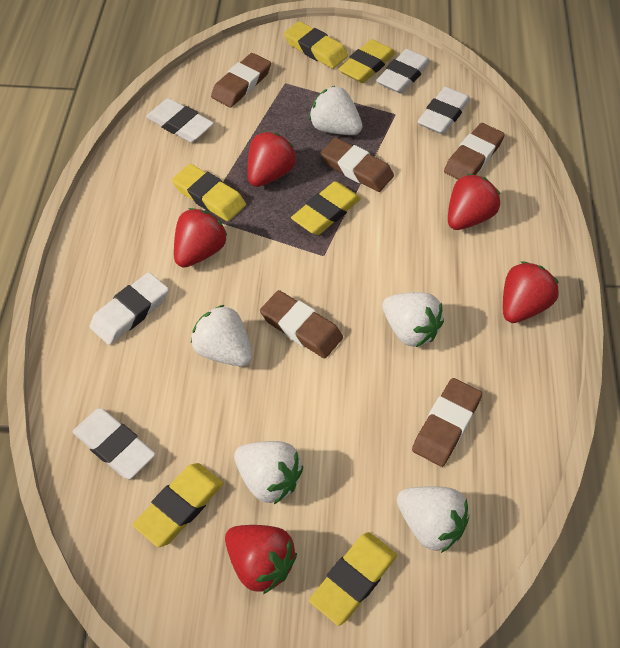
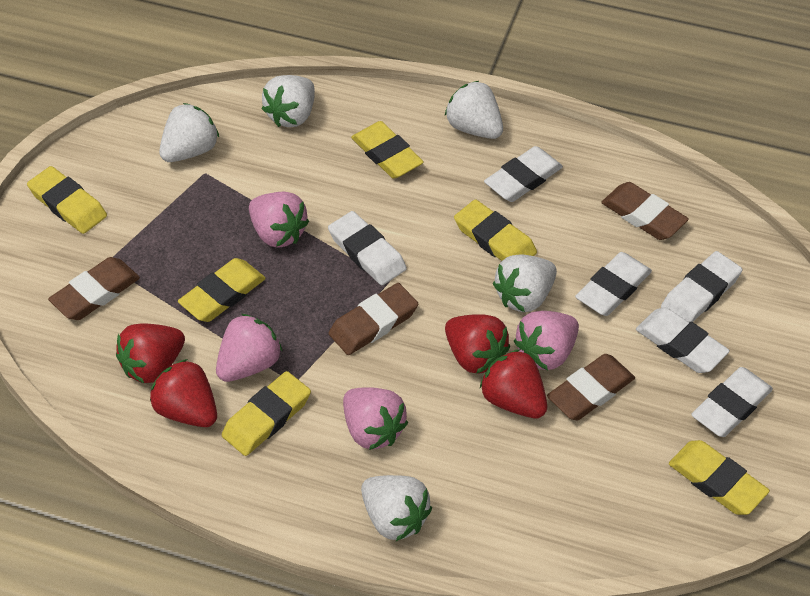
brown eraser: 5 -> 4
pink strawberry: 0 -> 4
red strawberry: 5 -> 4
white eraser: 5 -> 6

